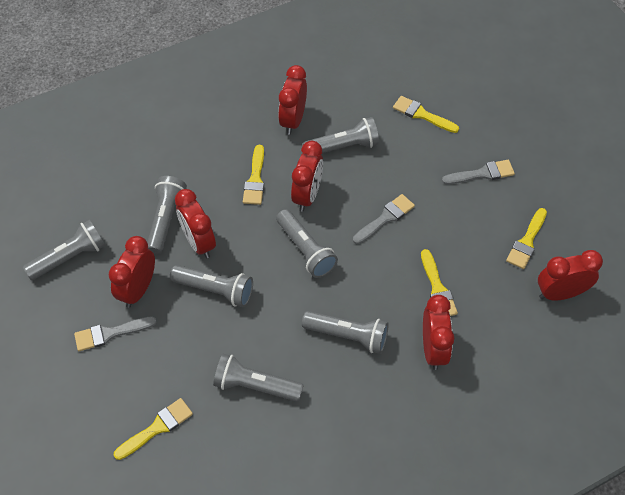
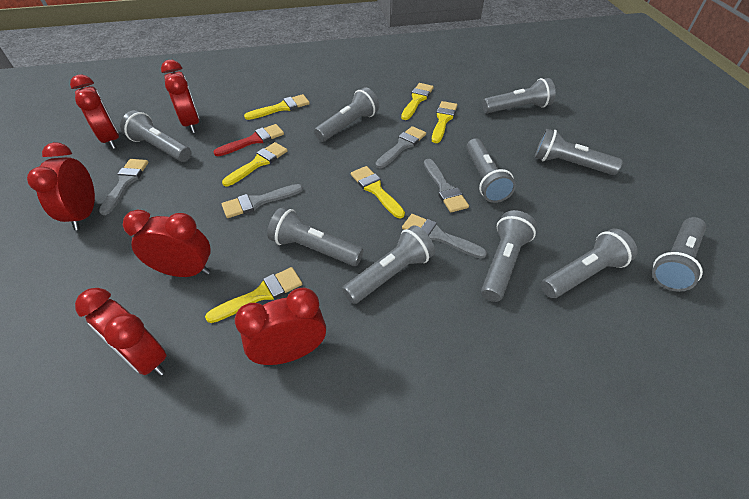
grey brush: 3 -> 5
grey flashlight: 7 -> 10
red brush: 0 -> 1
yellow brush: 5 -> 6

